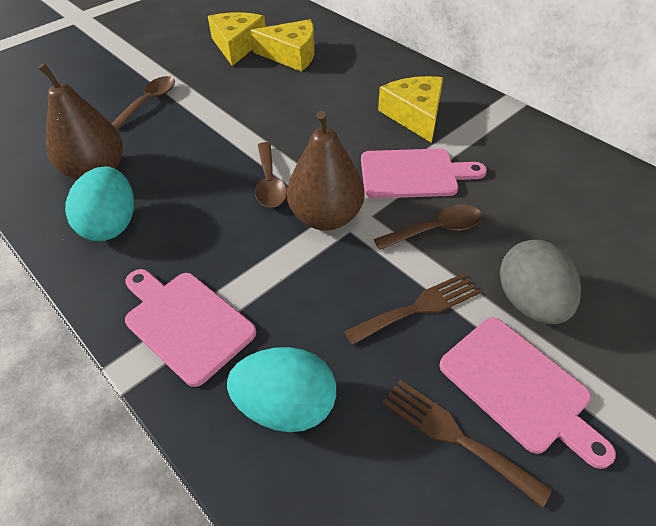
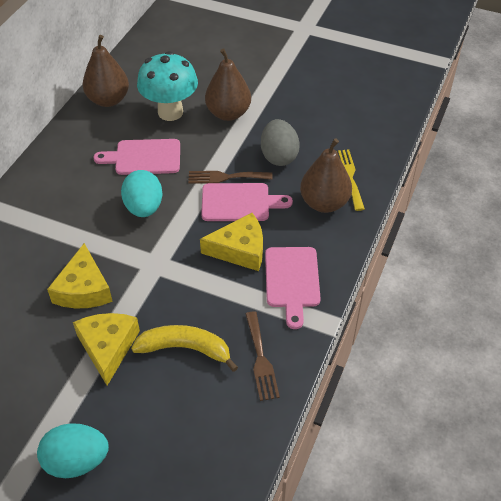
brown pear: 2 -> 3
brown spoon: 3 -> 0
turquoise mushroom: 0 -> 1
yellow banana: 0 -> 1
yellow fork: 0 -> 1

